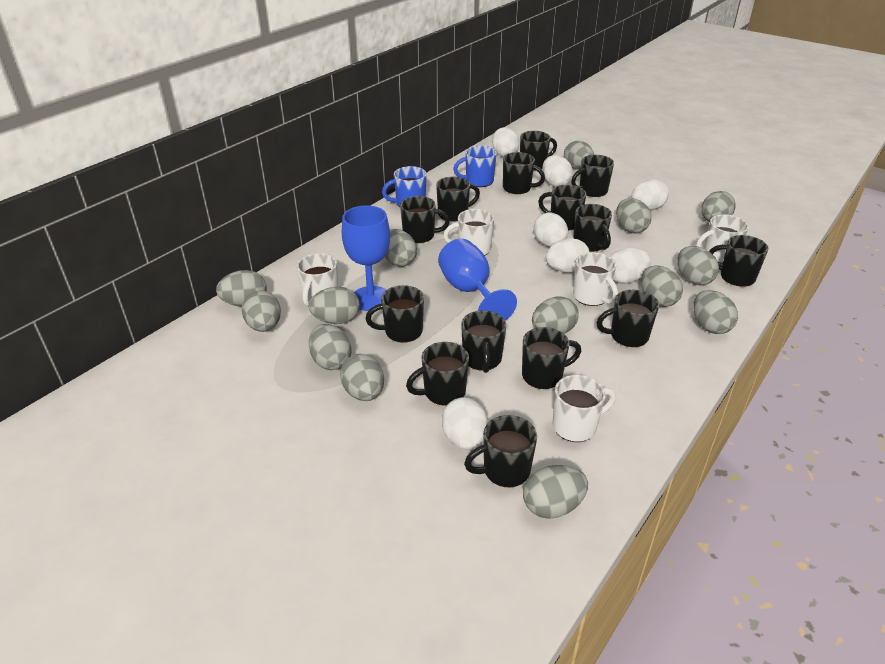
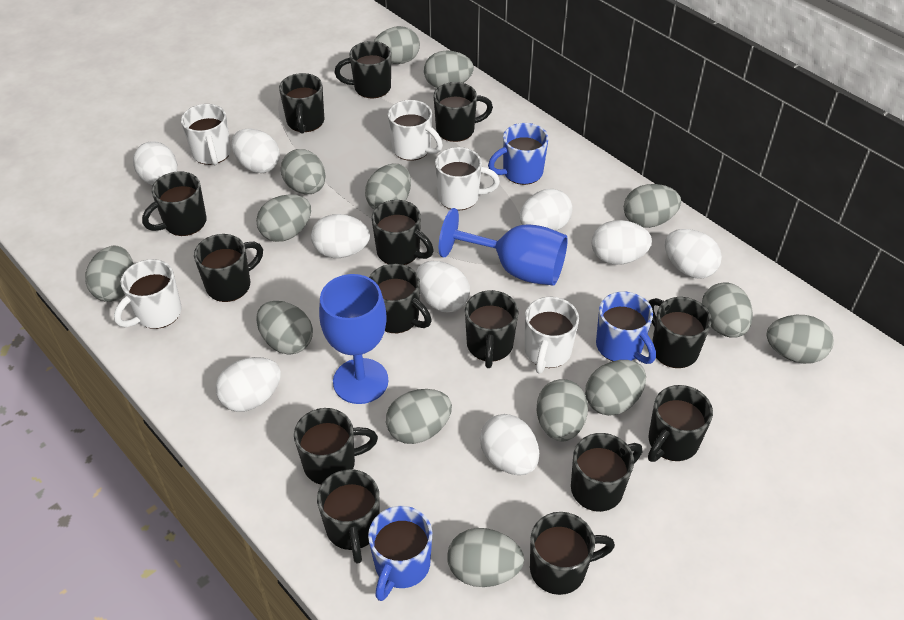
blue mug: 2 -> 3
white egg: 7 -> 9

